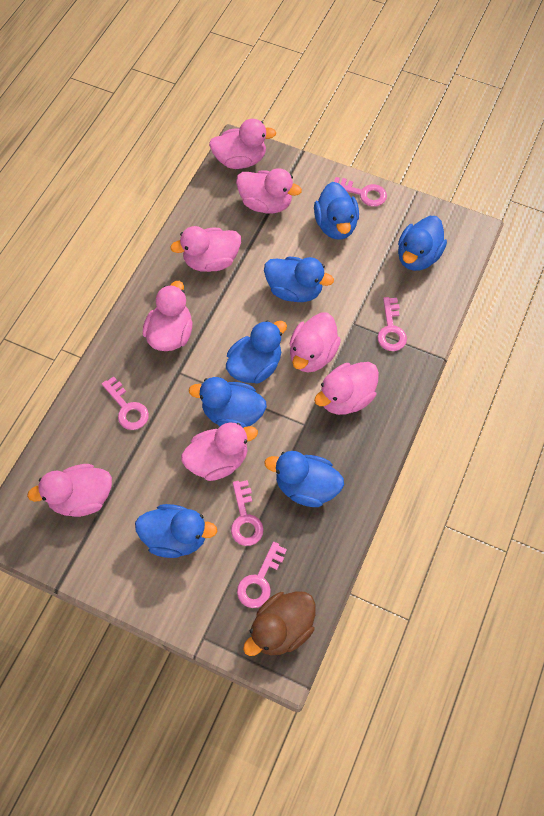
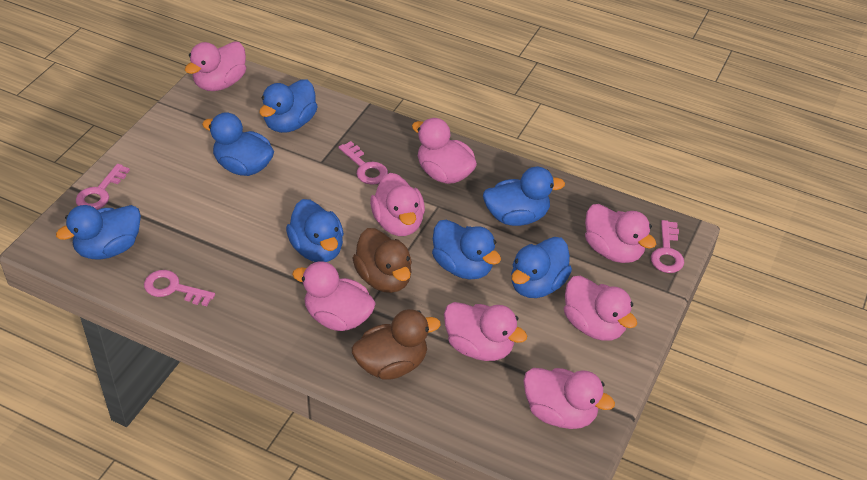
brown duck: 1 -> 2
pink key: 5 -> 4

